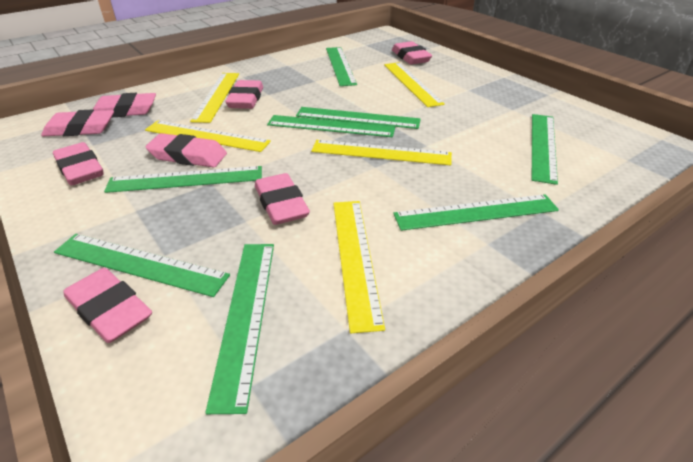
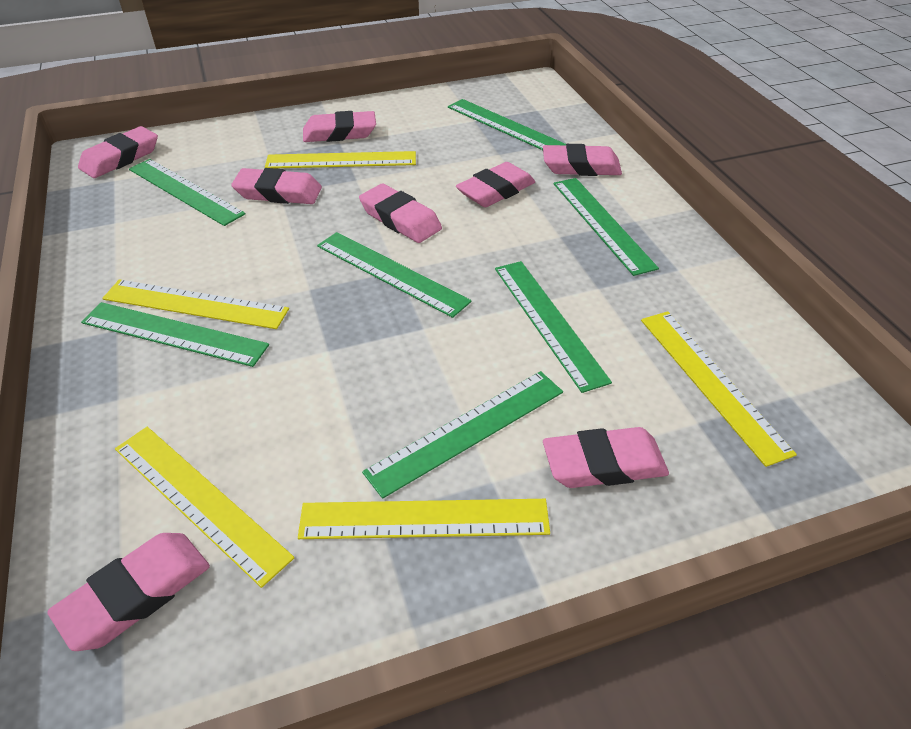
green ruler: 8 -> 7

